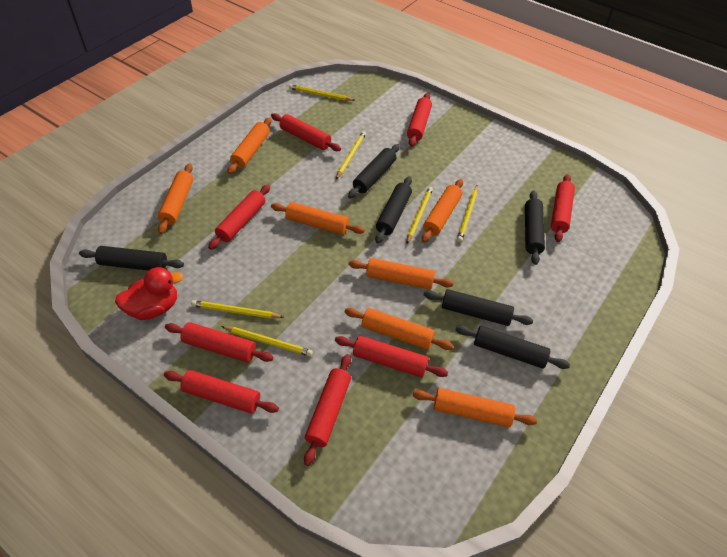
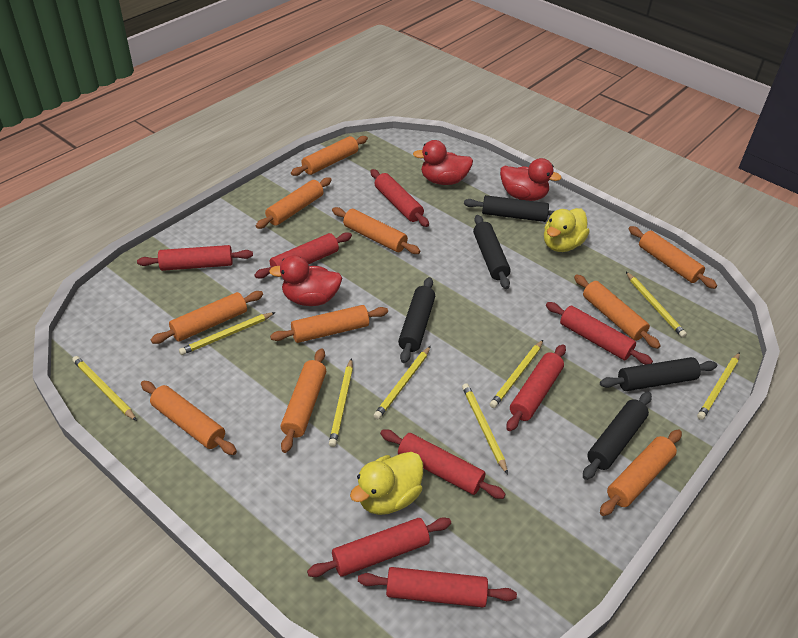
black rolling pin: 6 -> 5
orange rolling pin: 7 -> 10
red duck: 1 -> 3
yellow duck: 0 -> 2
yellow pencil: 6 -> 8

